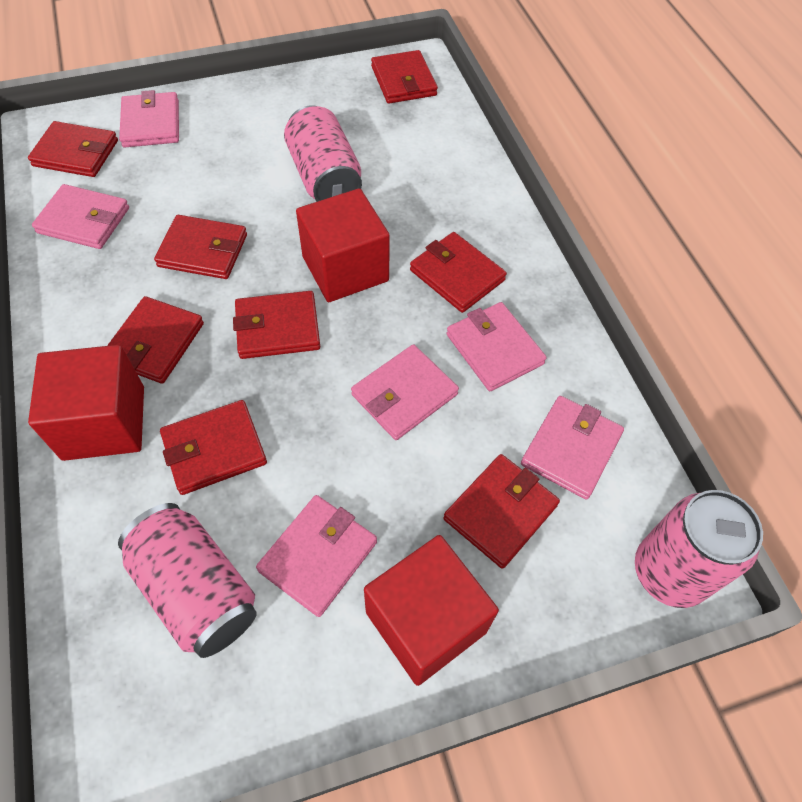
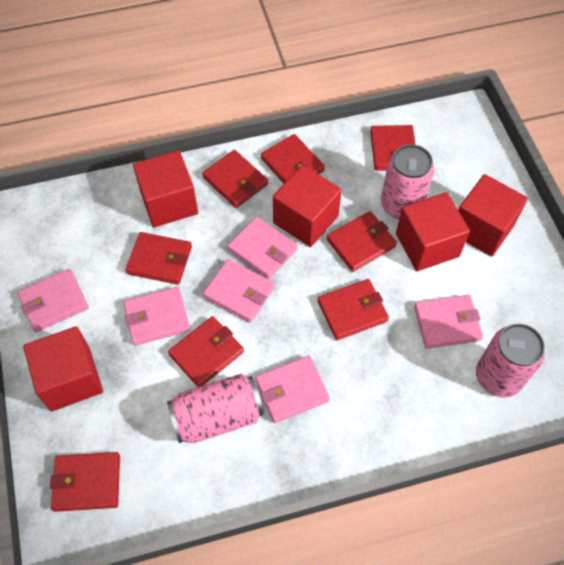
red cube: 3 -> 5

